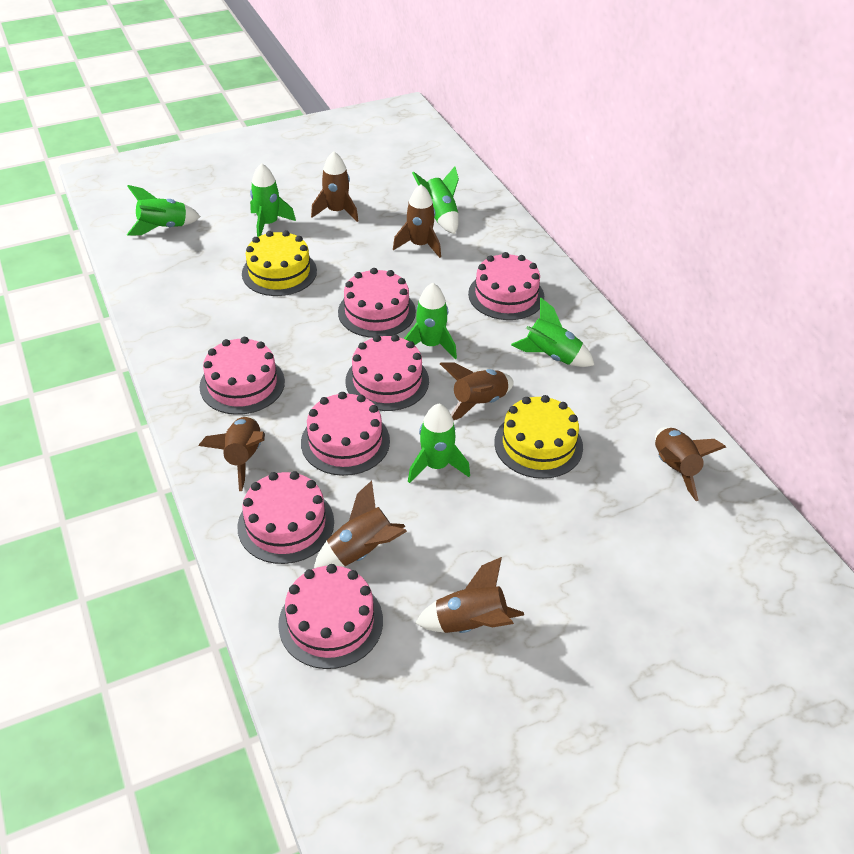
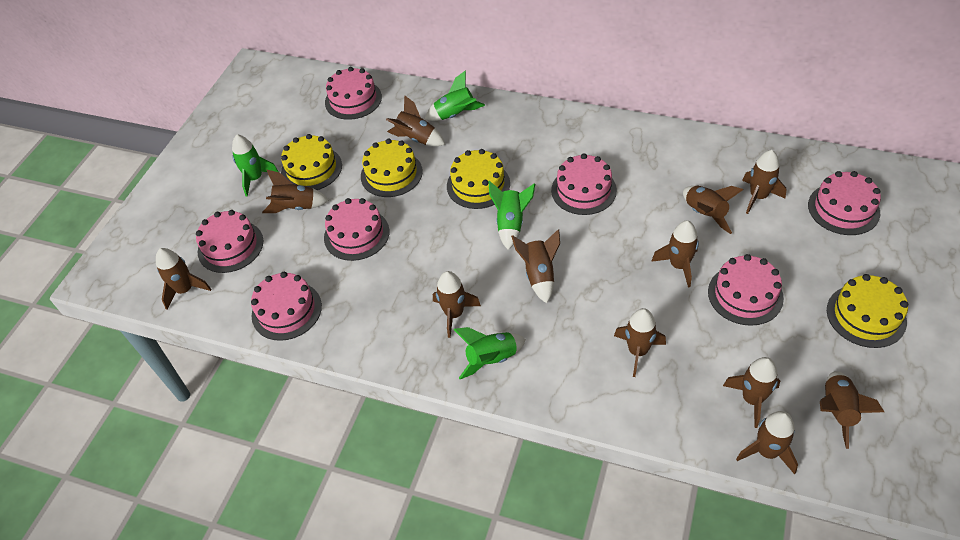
brown rocket: 7 -> 12
green rocket: 6 -> 4
yellow cake: 2 -> 4

